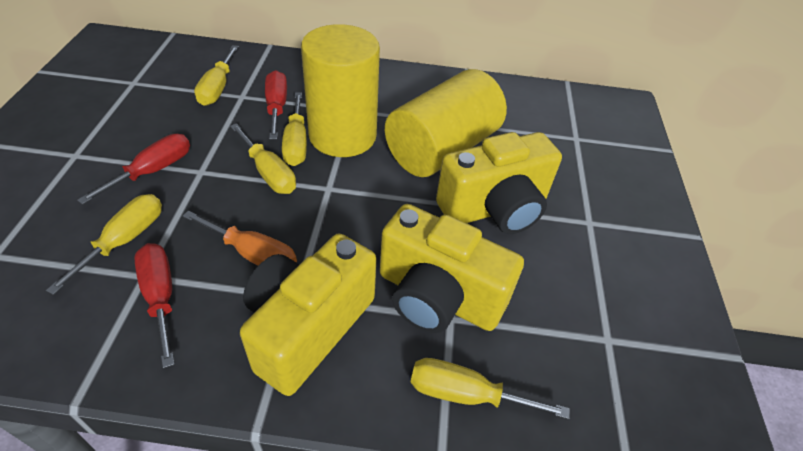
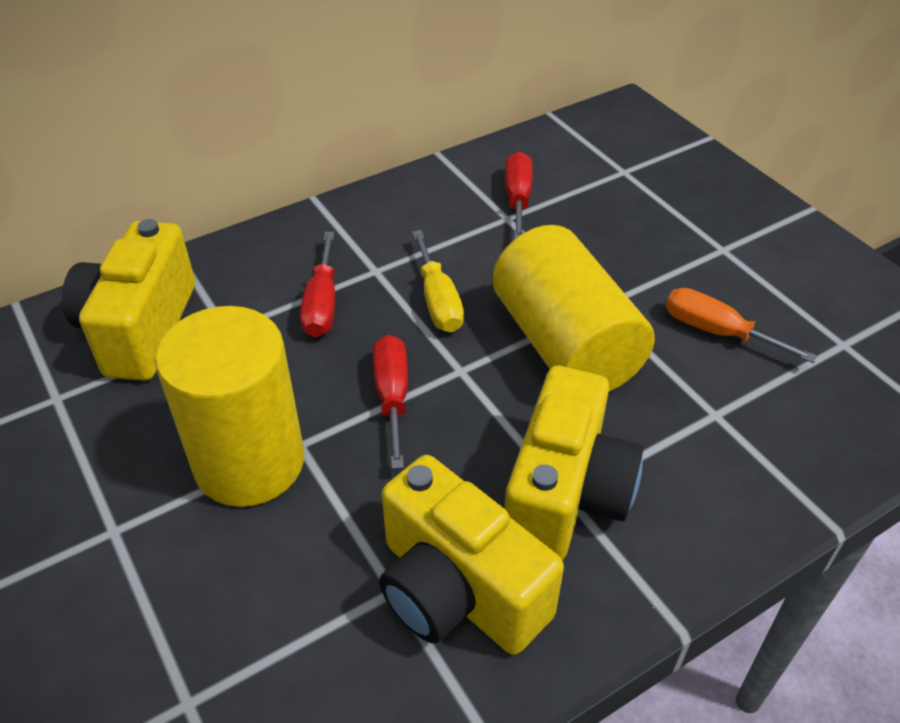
yellow screwdriver: 5 -> 1

